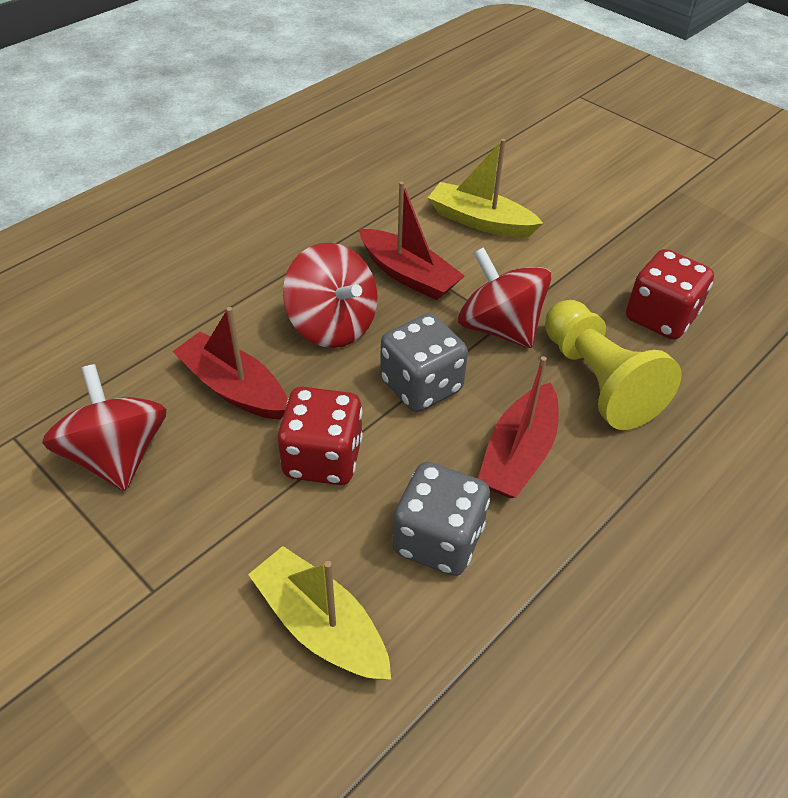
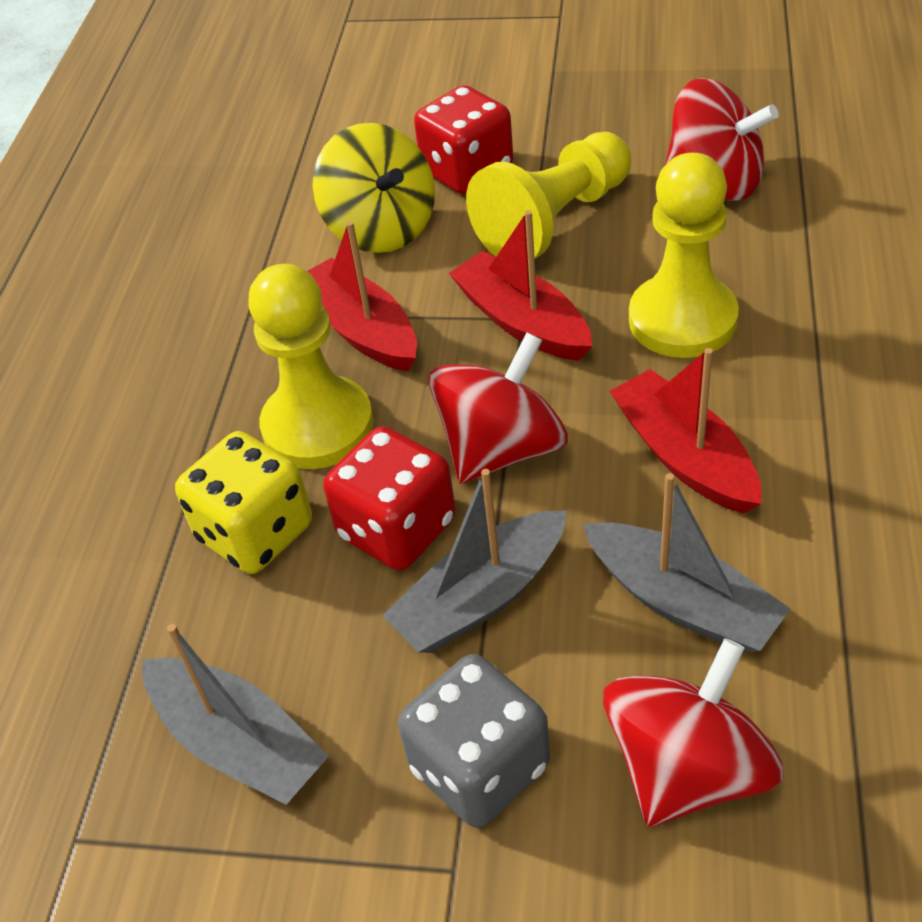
grey boat: 0 -> 3
grey dice: 2 -> 1
yellow boat: 2 -> 0
yellow dice: 0 -> 1
yellow pawn: 1 -> 3
yellow spinning top: 0 -> 1

